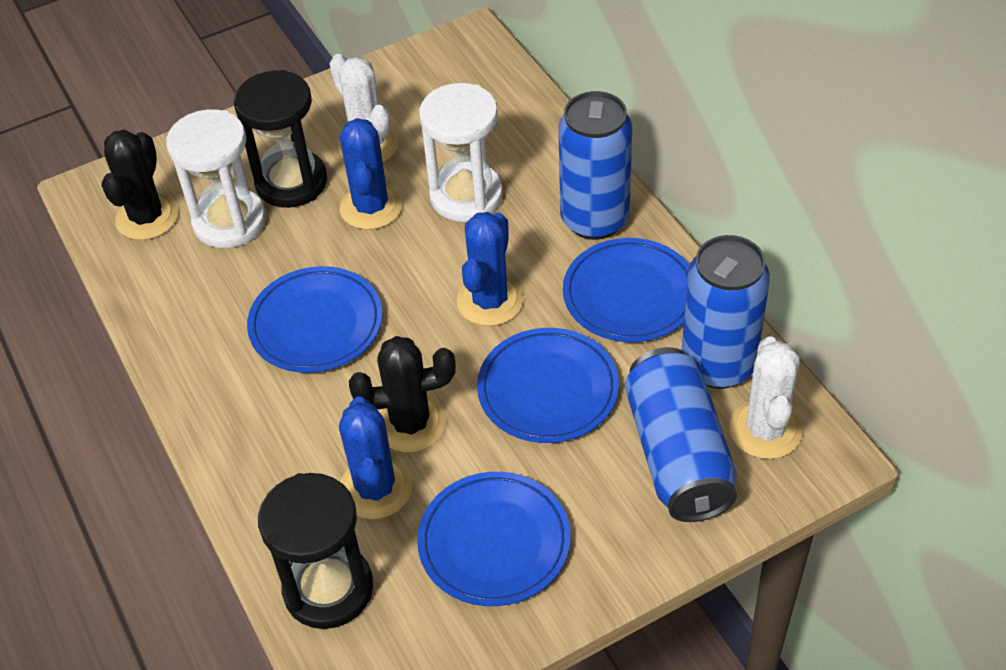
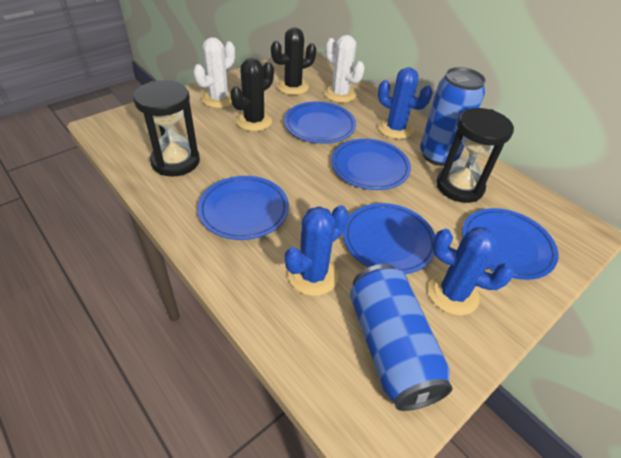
blue can: 3 -> 2
blue plate: 4 -> 5
white hourglass: 2 -> 0

